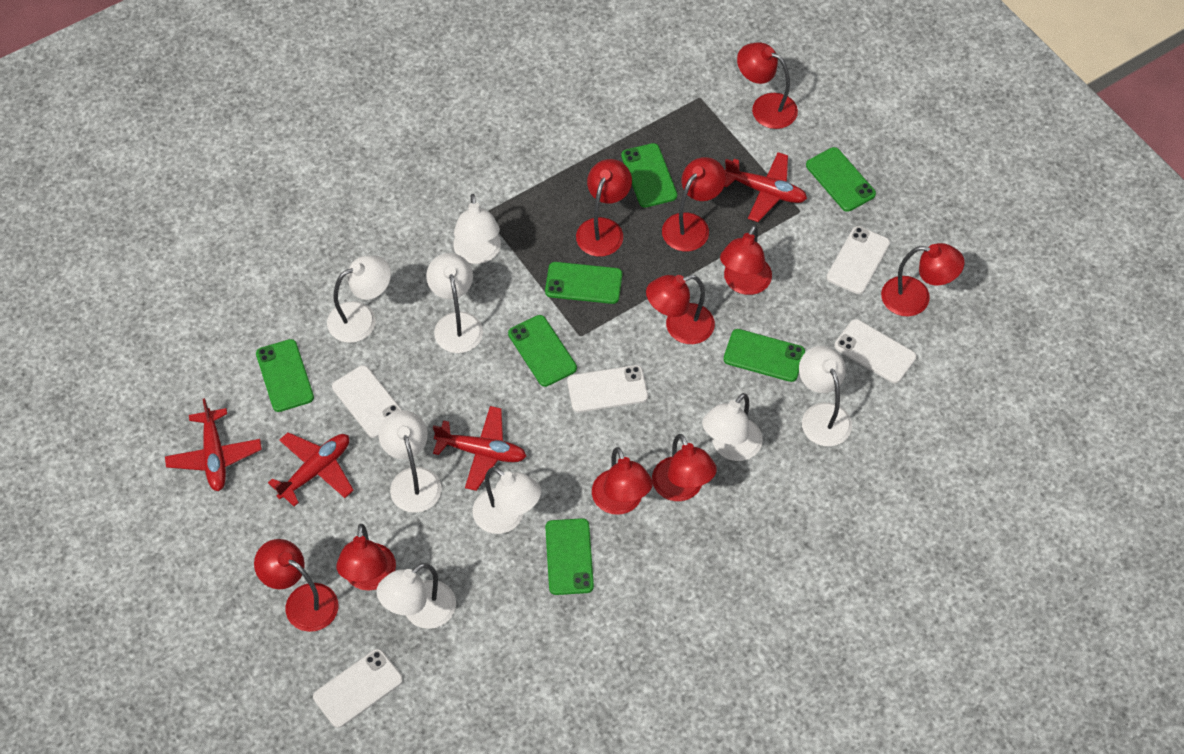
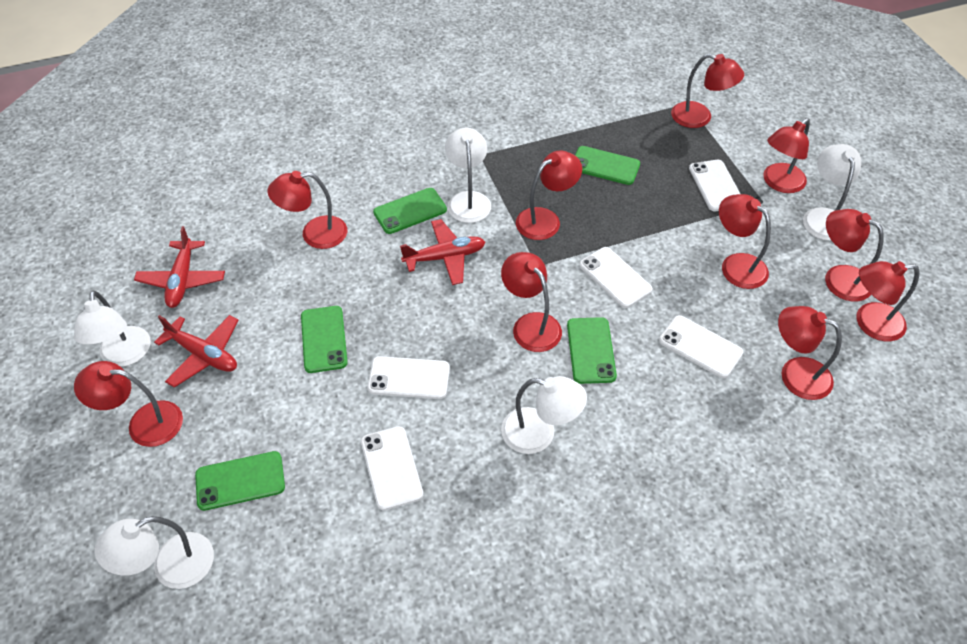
green phone: 7 -> 5
red plane: 4 -> 3
white lamp: 8 -> 5

